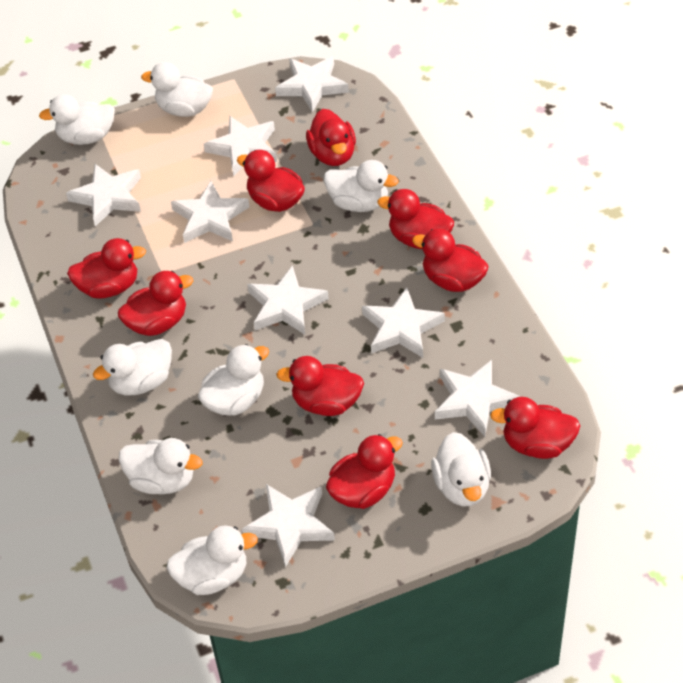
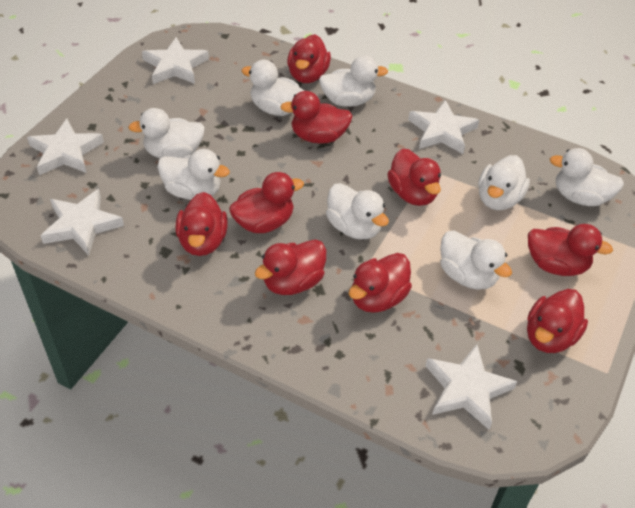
white star: 8 -> 5

